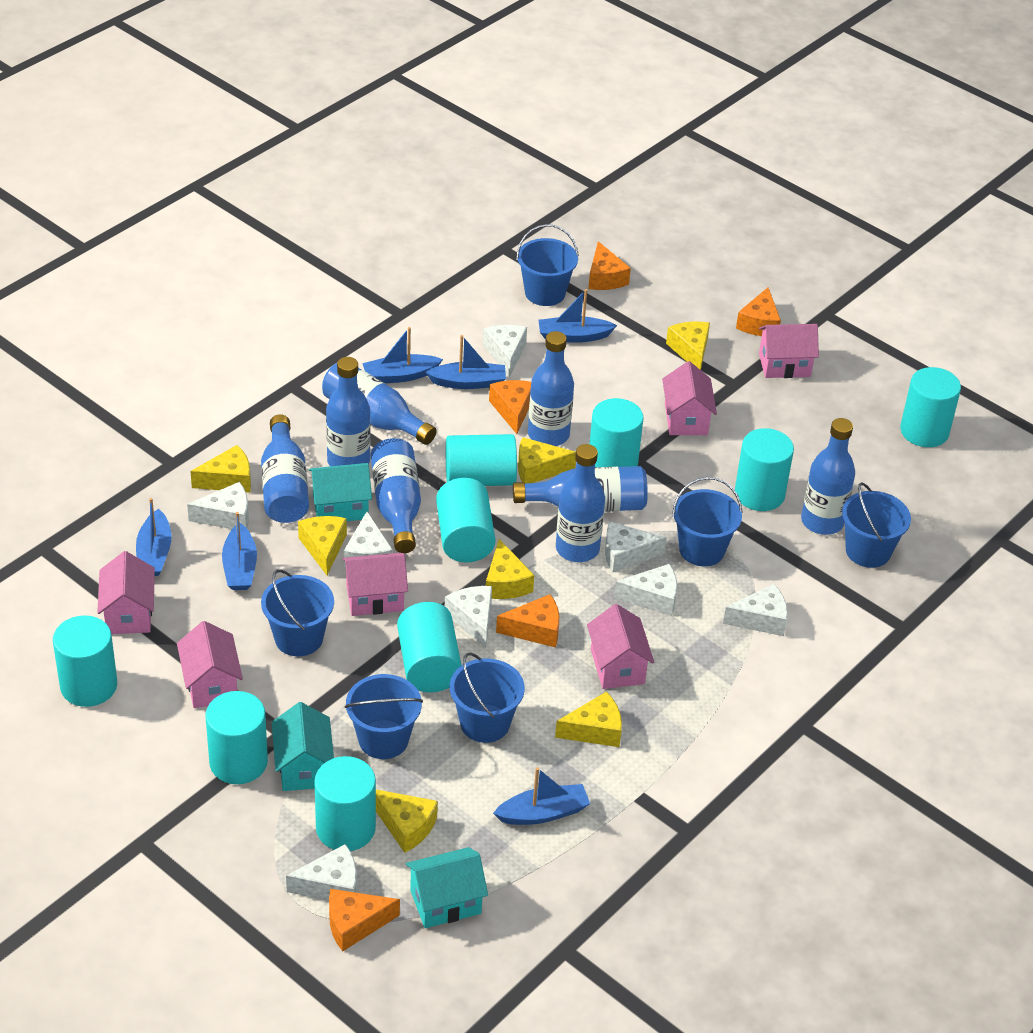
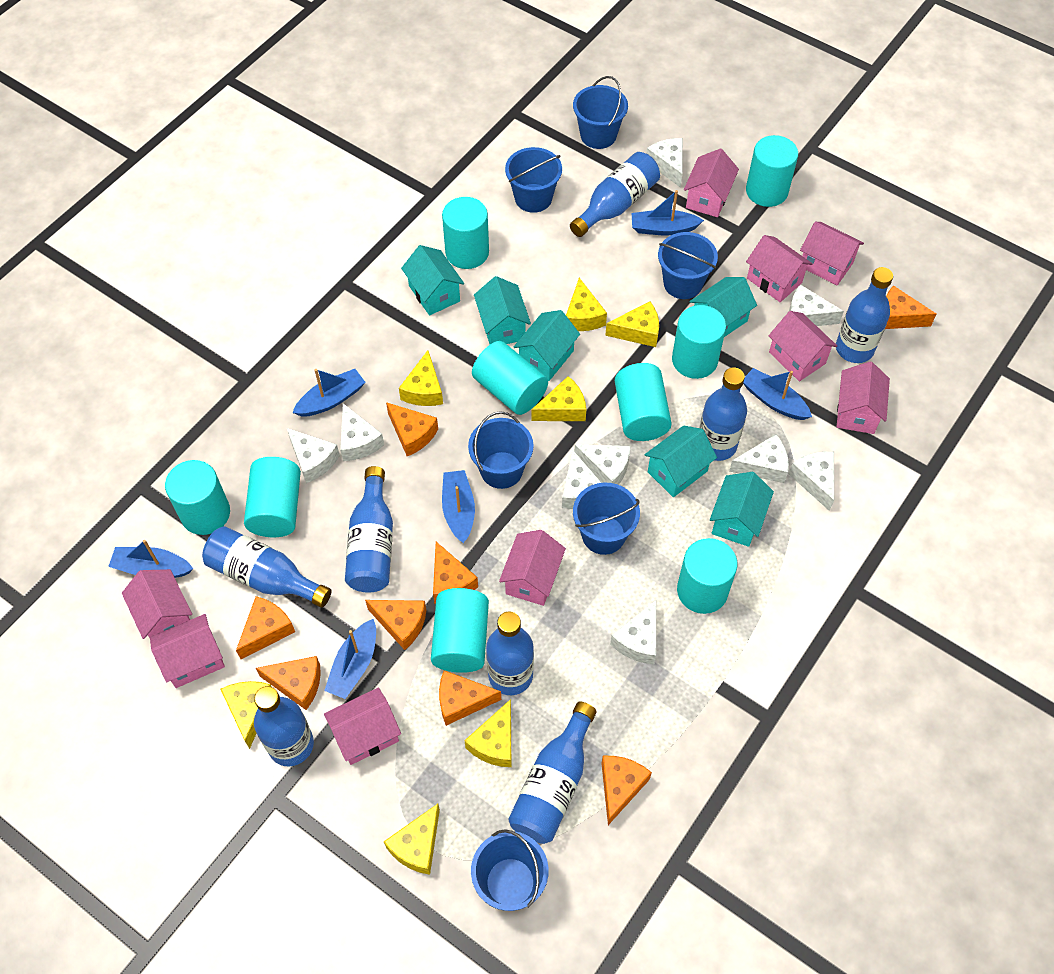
orange cheese: 5 -> 8
pink house: 6 -> 9
turquoise house: 3 -> 6
white cheese: 8 -> 9

